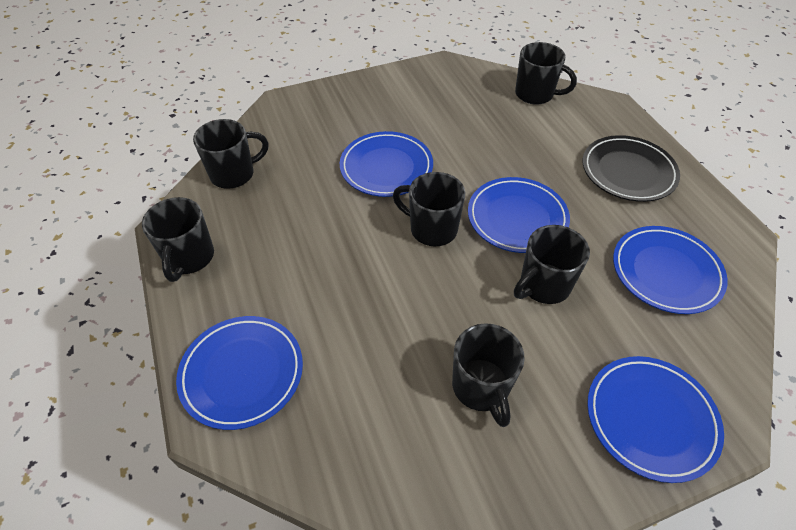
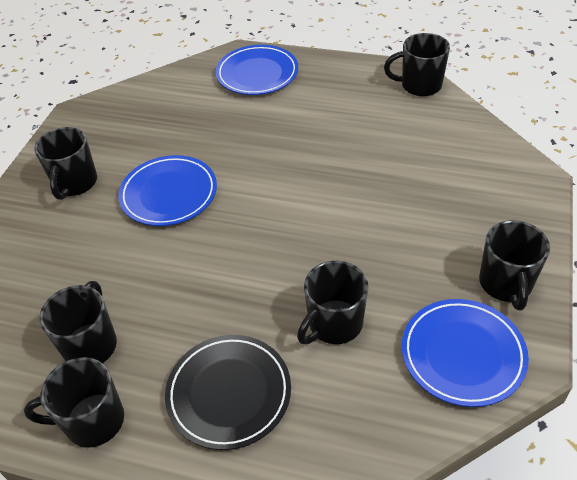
blue plate: 5 -> 3

